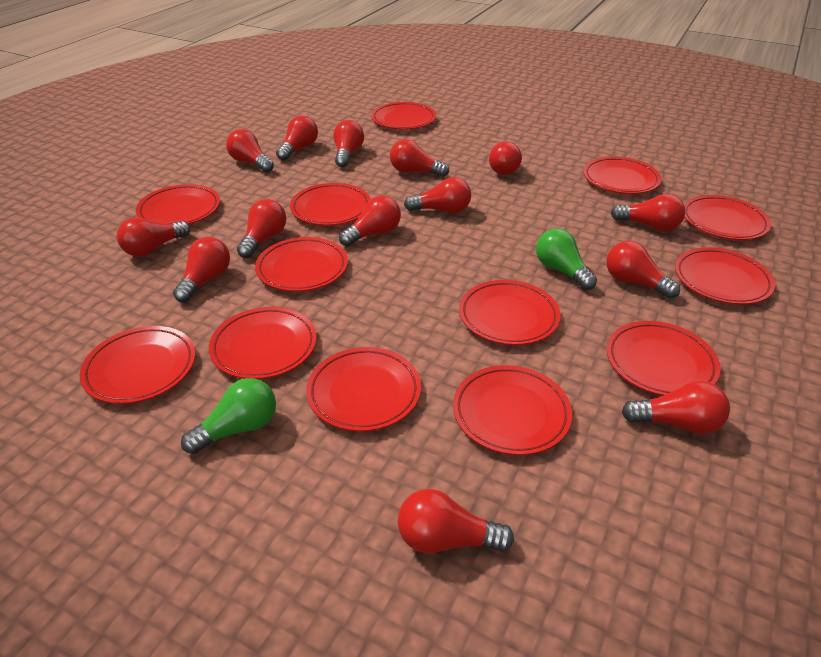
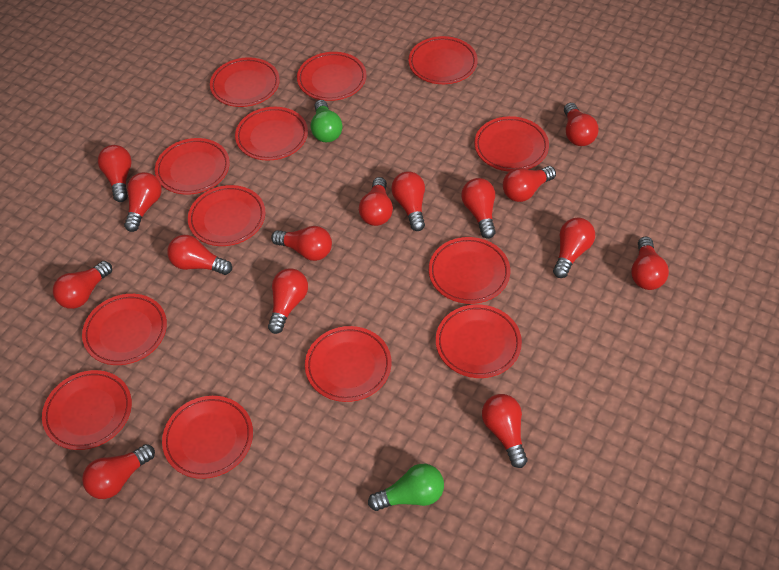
red light bulb: 14 -> 15

